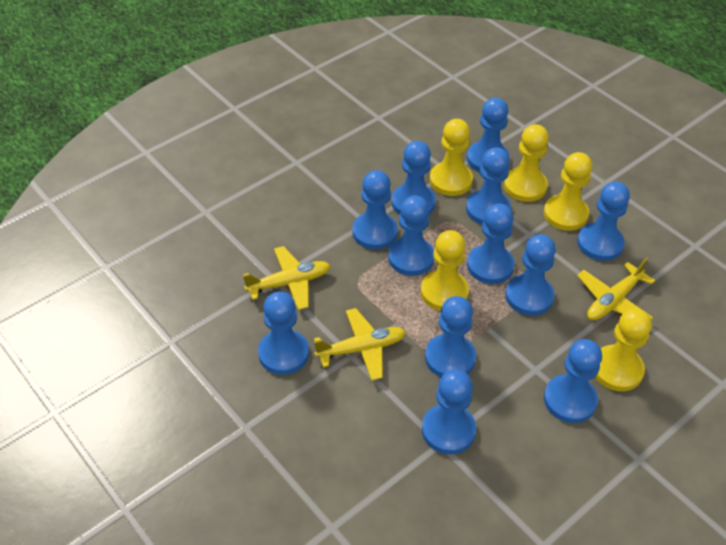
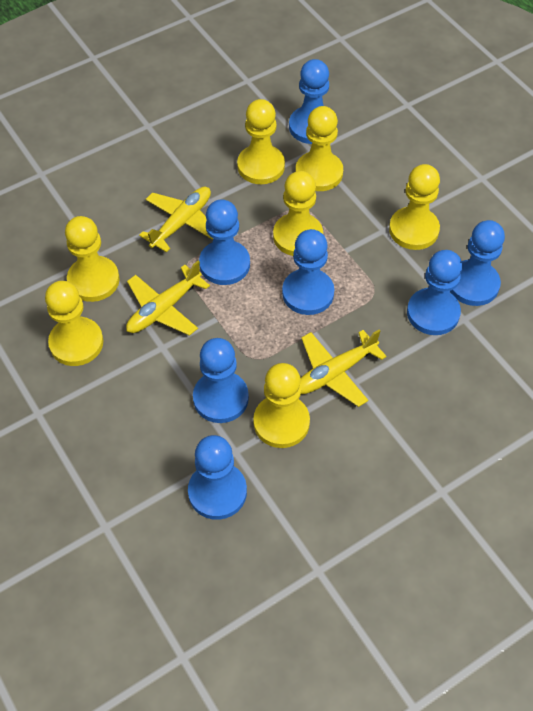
blue pawn: 12 -> 7
yellow pawn: 5 -> 7

